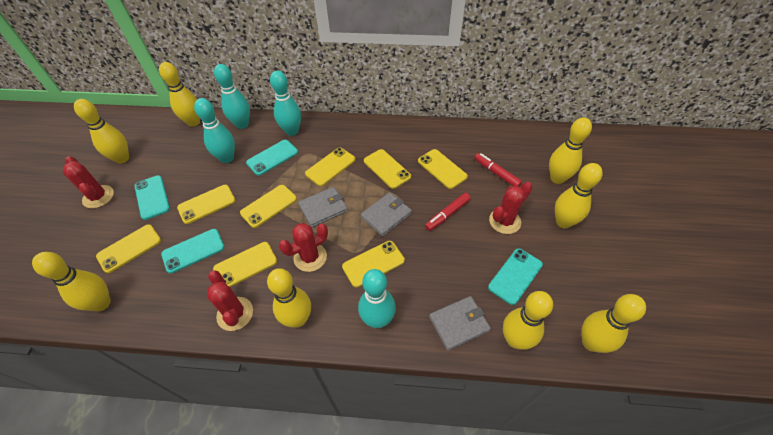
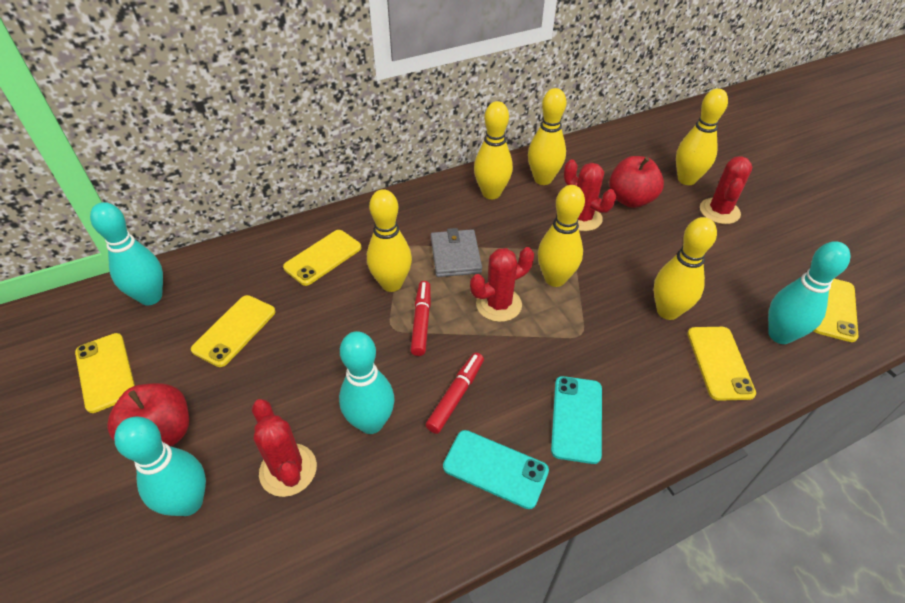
grey wallet: 3 -> 1
red apple: 0 -> 2
turquoise phone: 4 -> 2
yellow bowling pin: 8 -> 6
yellow phone: 8 -> 5

